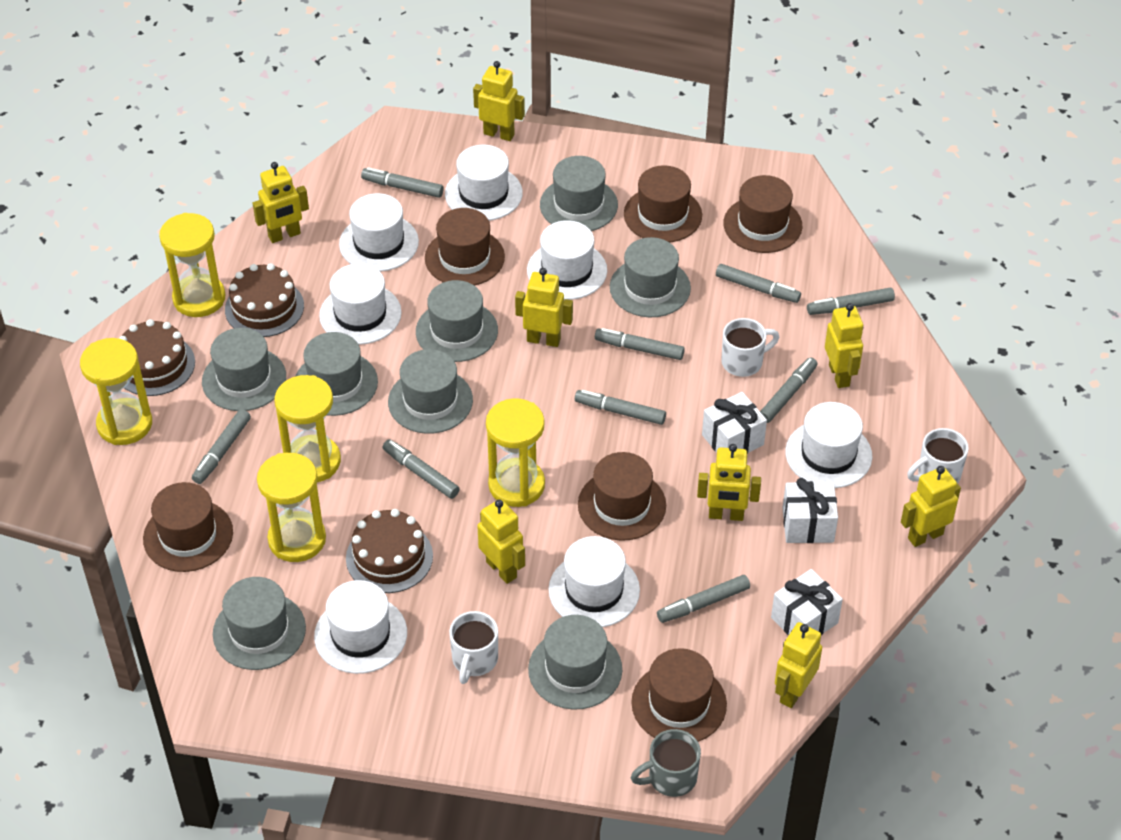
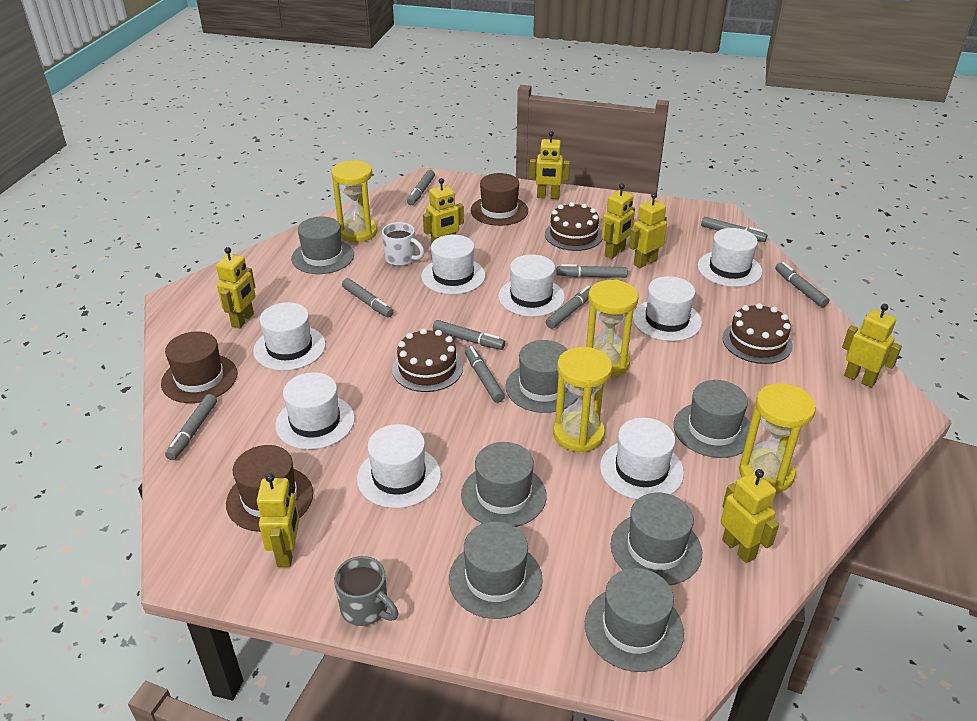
brown hat: 6 -> 3
grey hat: 8 -> 7
white gift: 3 -> 0
white hat: 7 -> 8
white mug: 3 -> 1
yellow hourglass: 5 -> 4

